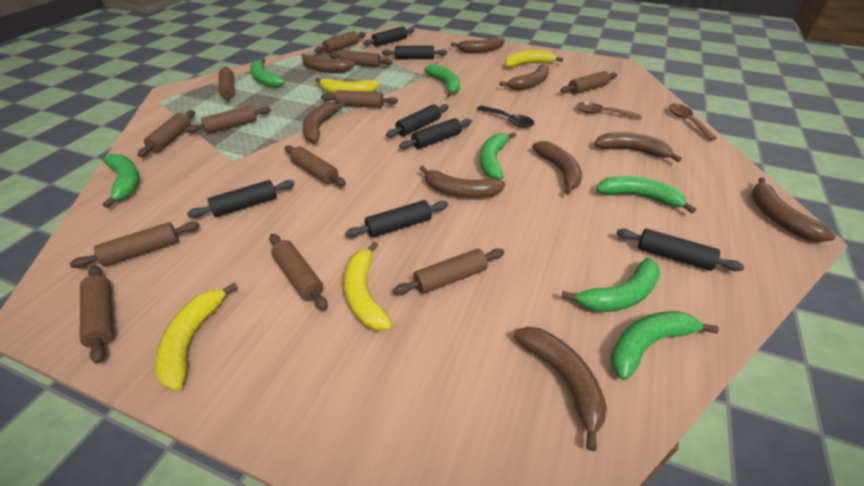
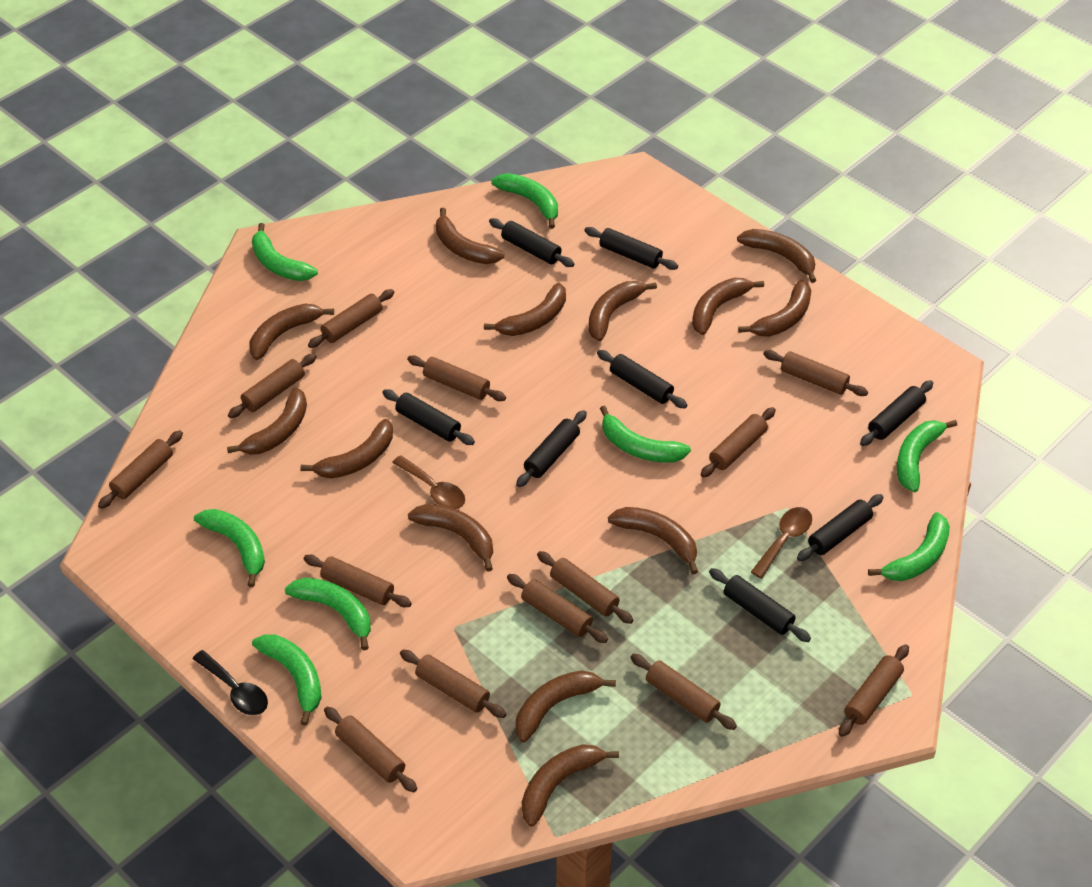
black rolling pin: 7 -> 8
brown banana: 9 -> 13
brown rolling pin: 12 -> 13
green banana: 7 -> 8
yellow banana: 4 -> 0

